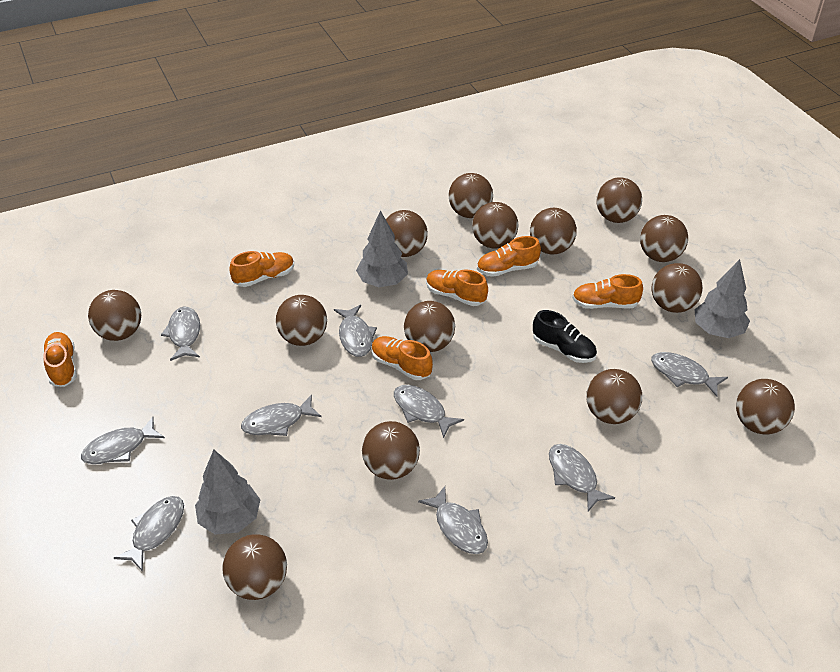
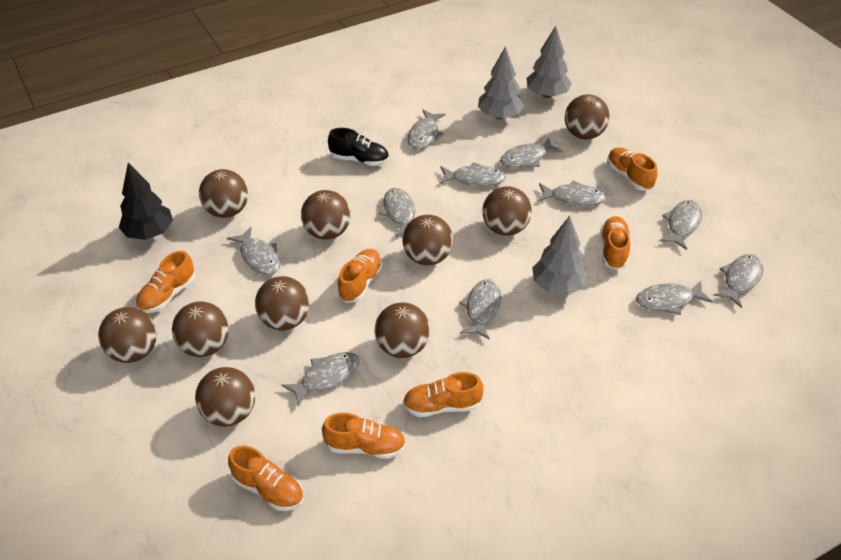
black tree: 0 -> 1
brown ball: 14 -> 10
grey fish: 9 -> 11
orange shoe: 6 -> 7

